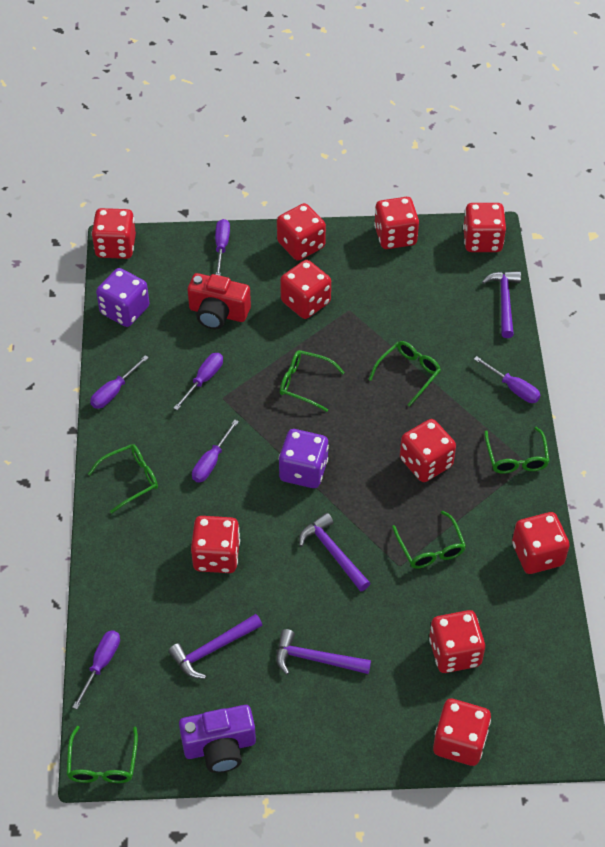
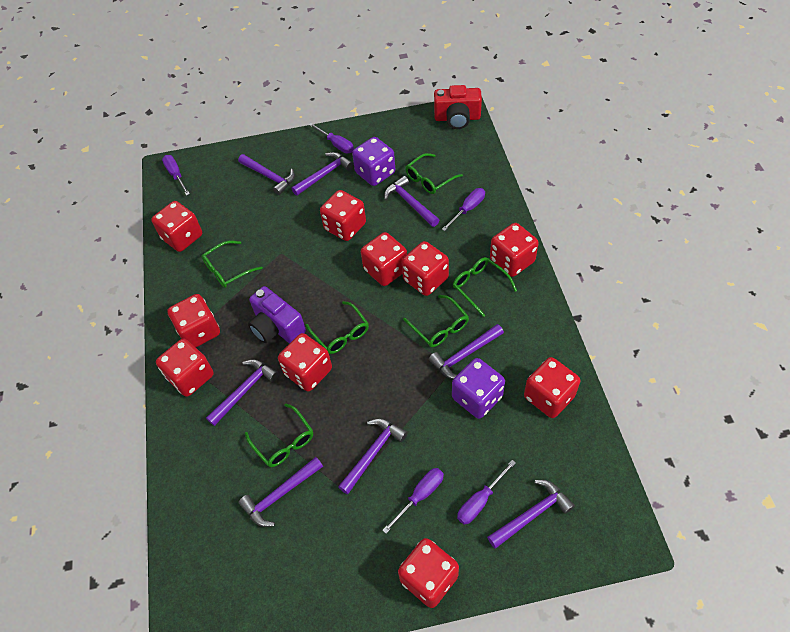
purple hammer: 4 -> 8
purple screwdriver: 6 -> 5

